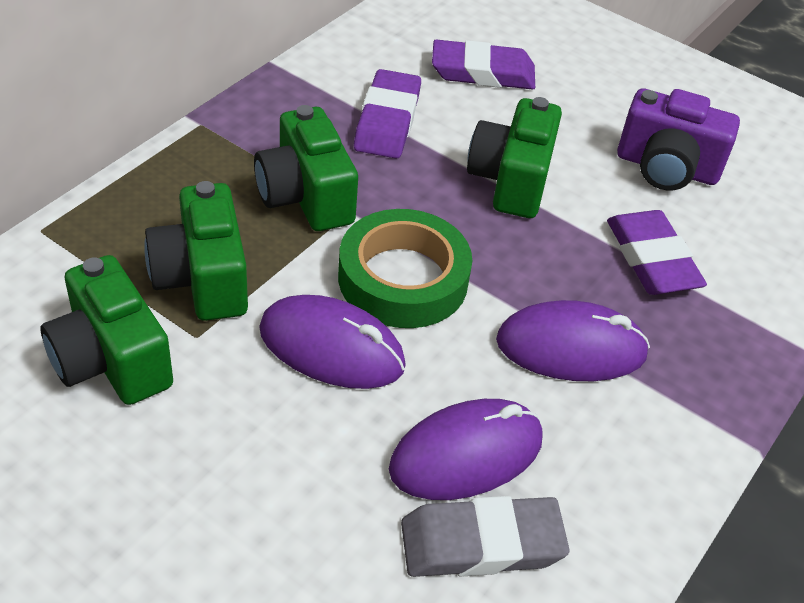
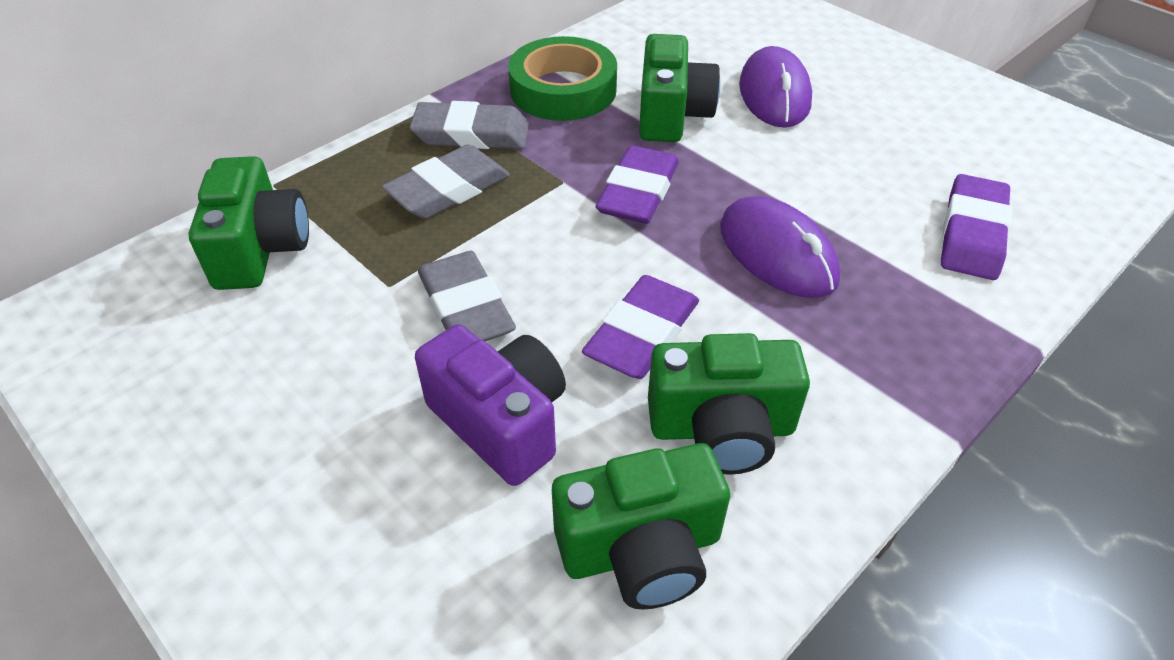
grey eraser: 1 -> 3
purple mouse: 3 -> 2

